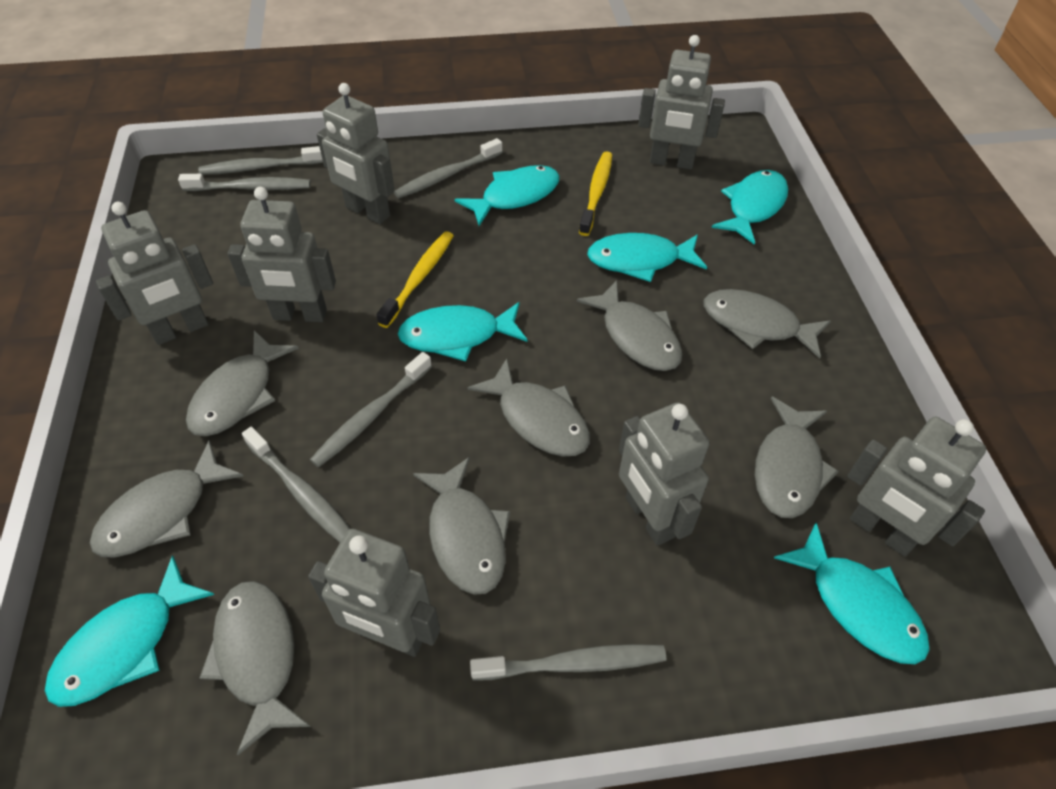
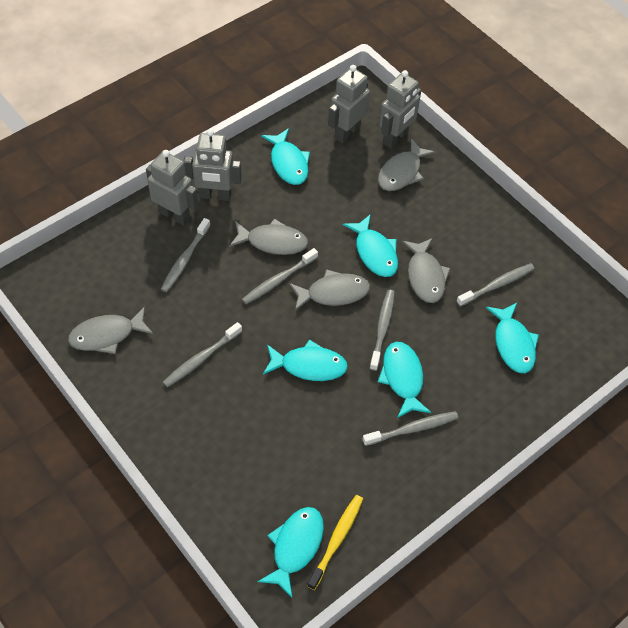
grey fish: 8 -> 5
grey robot: 7 -> 4
yellow toothbrush: 2 -> 1

